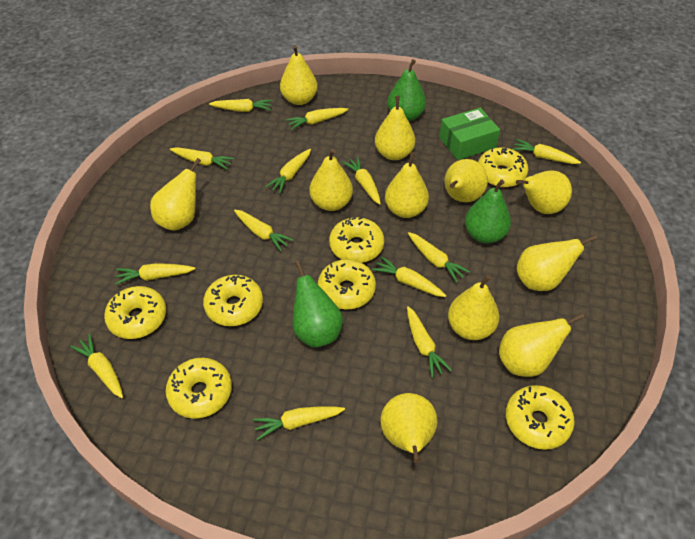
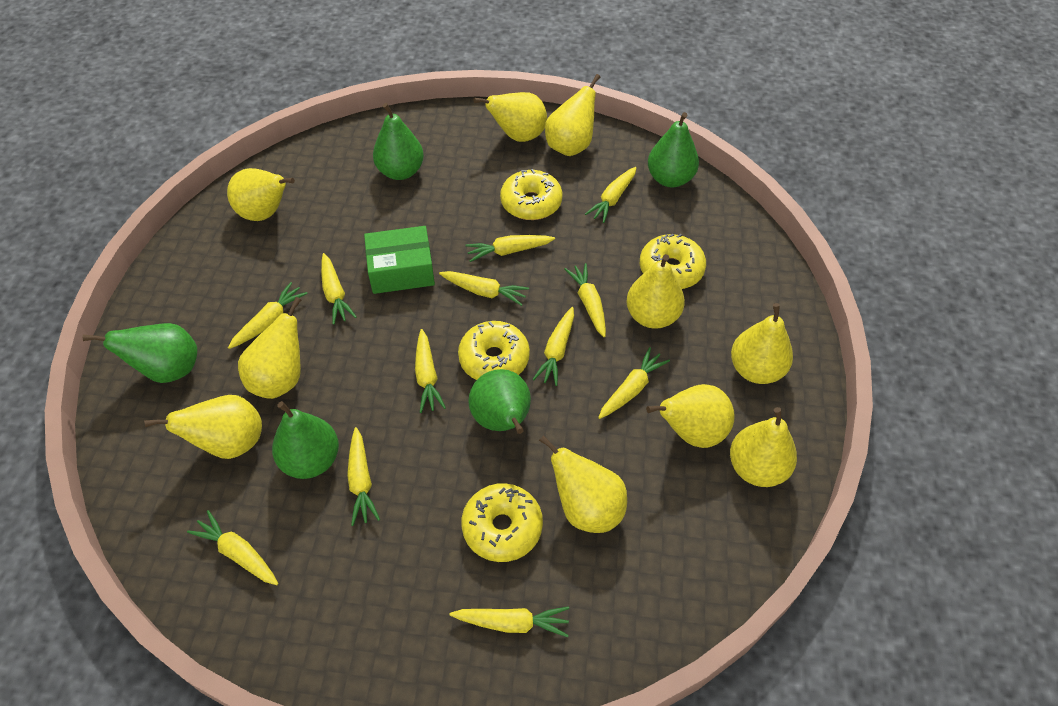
green pear: 3 -> 5
yellow carrot: 13 -> 12
yellow donut: 7 -> 4
yellow pear: 11 -> 10

